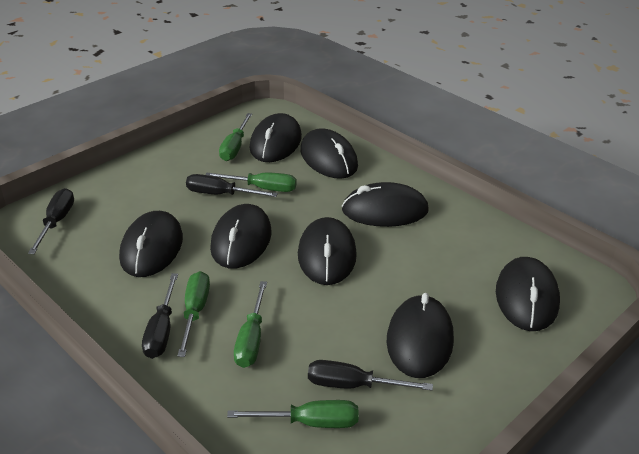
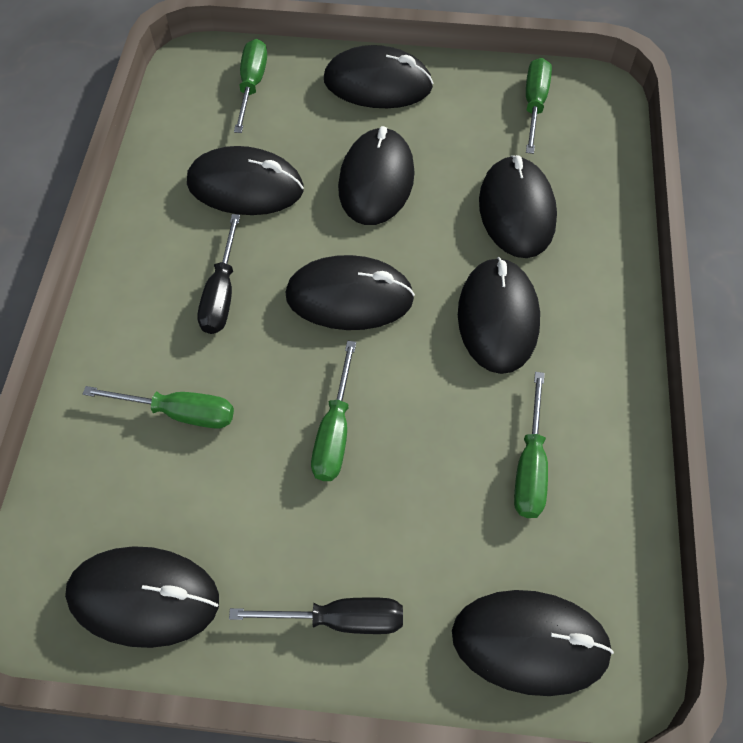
black screwdriver: 4 -> 2

